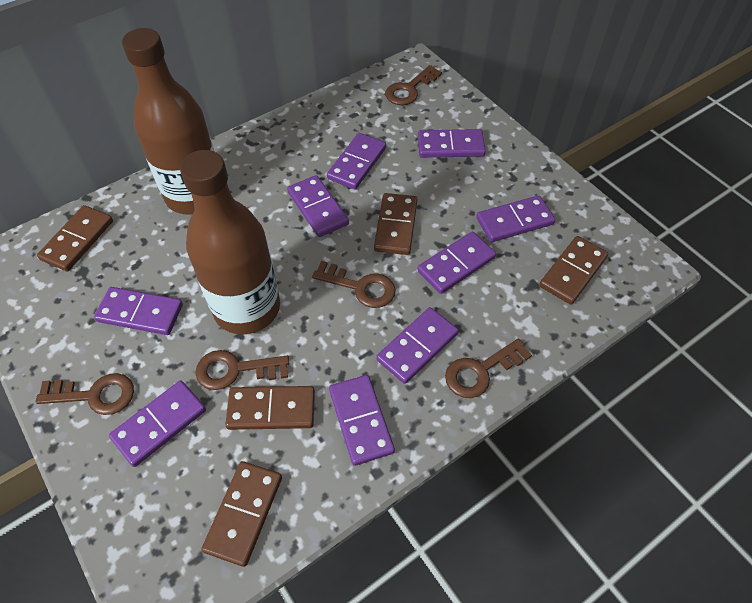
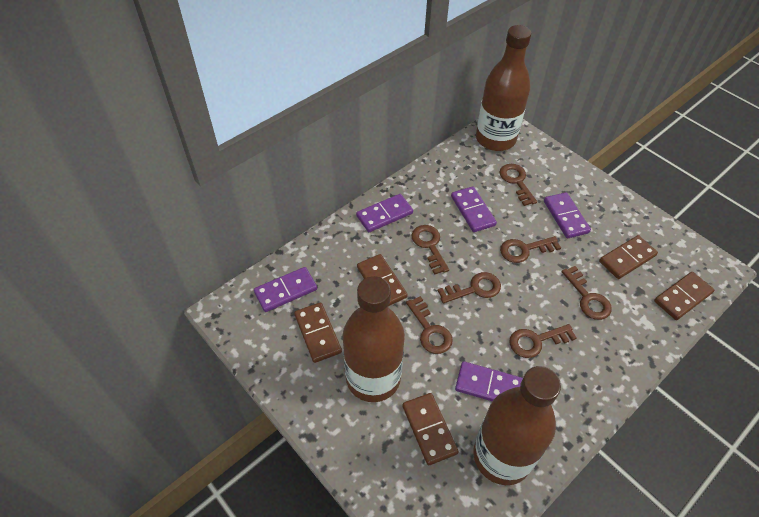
brown bottle: 2 -> 3
brown key: 5 -> 7
purple domino: 9 -> 5

